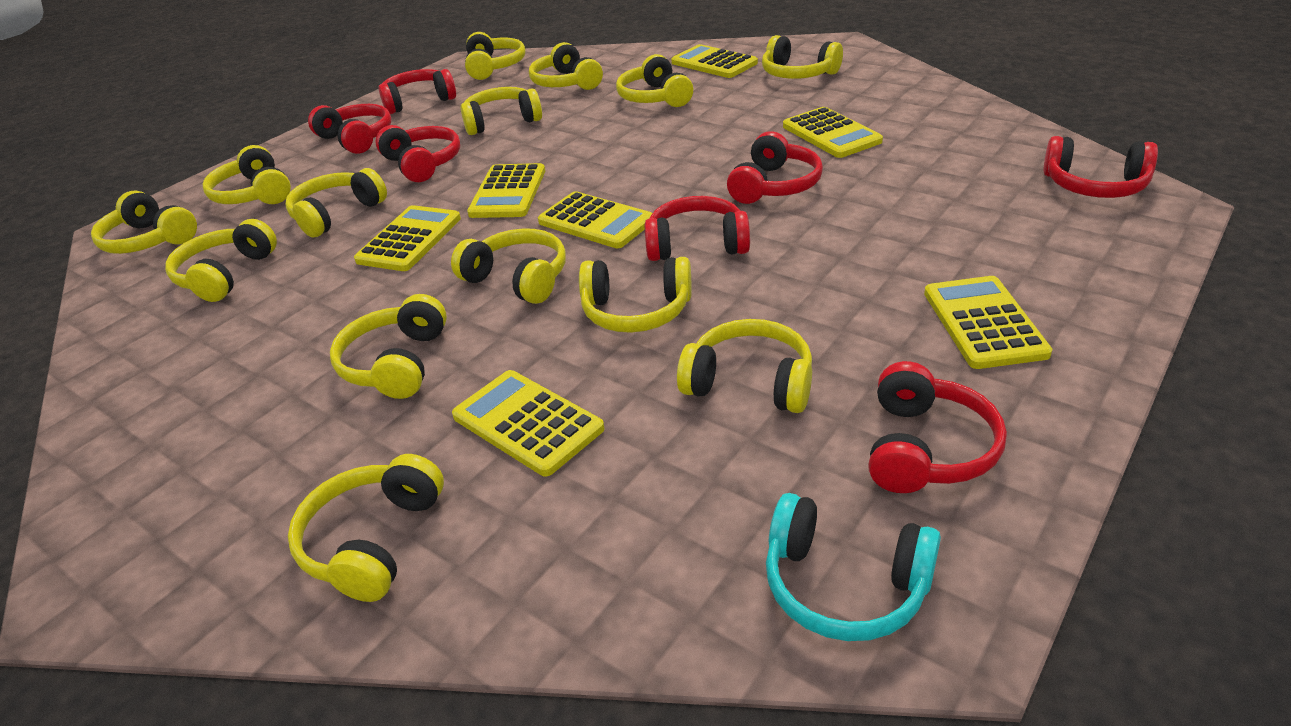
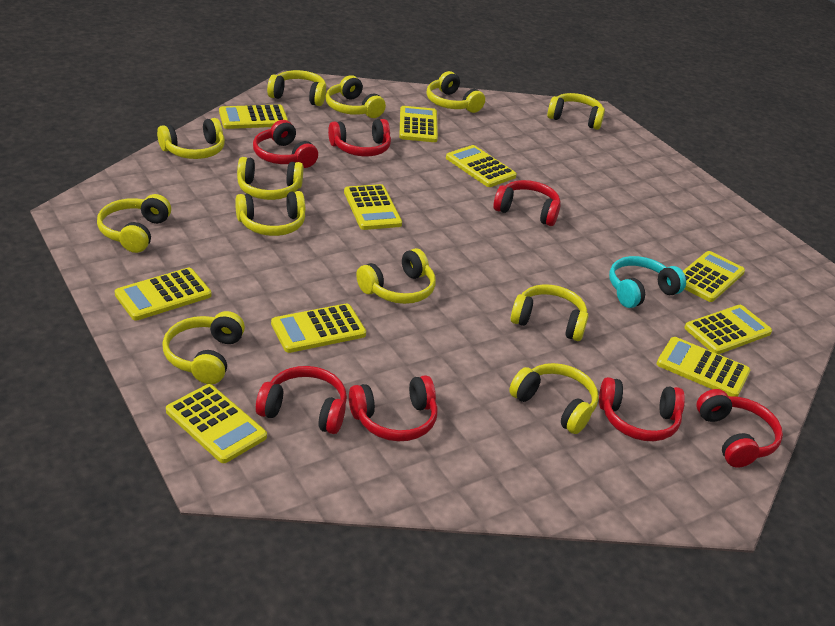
yellow calculator: 7 -> 10
yellow headphones: 14 -> 12

